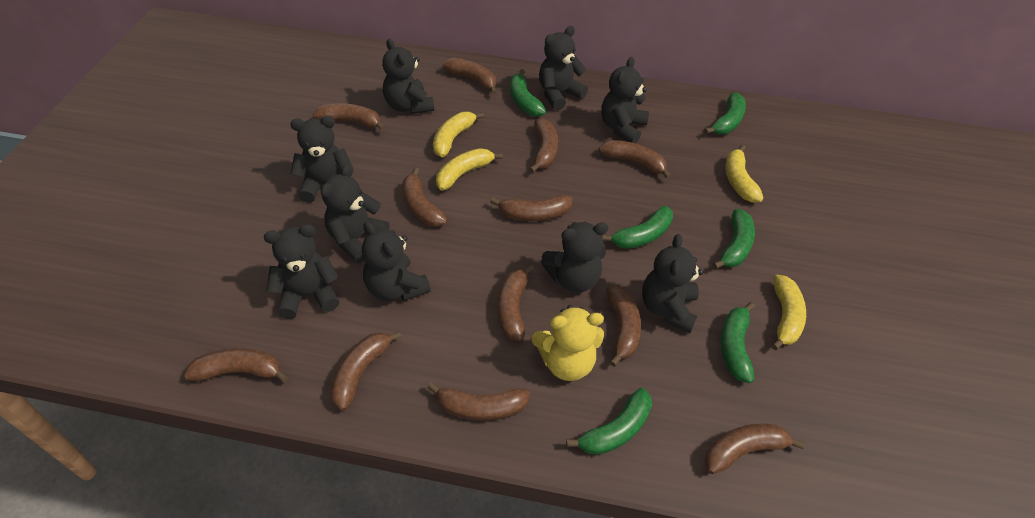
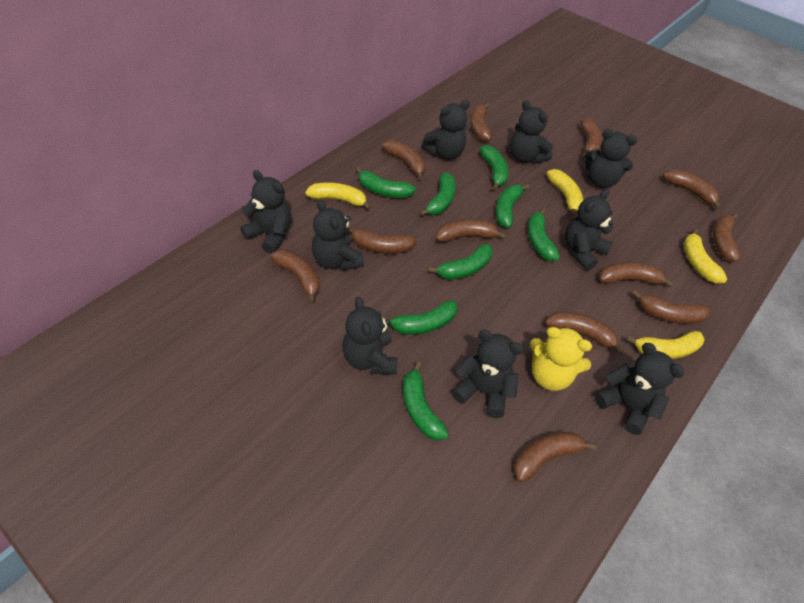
green banana: 6 -> 8

